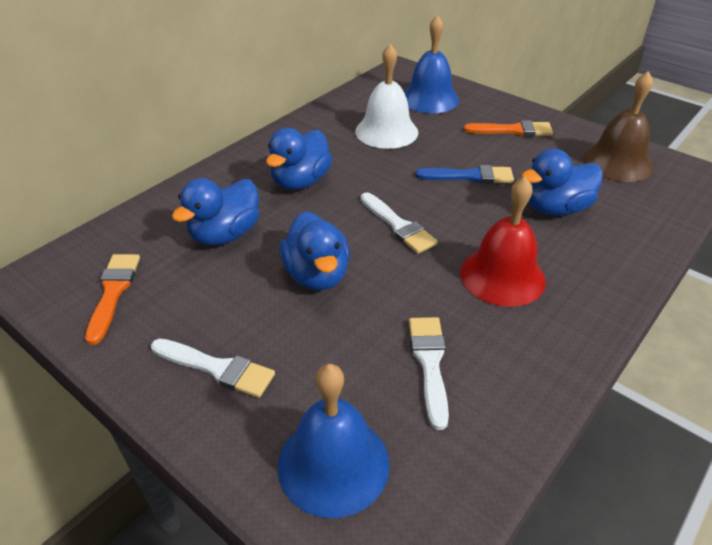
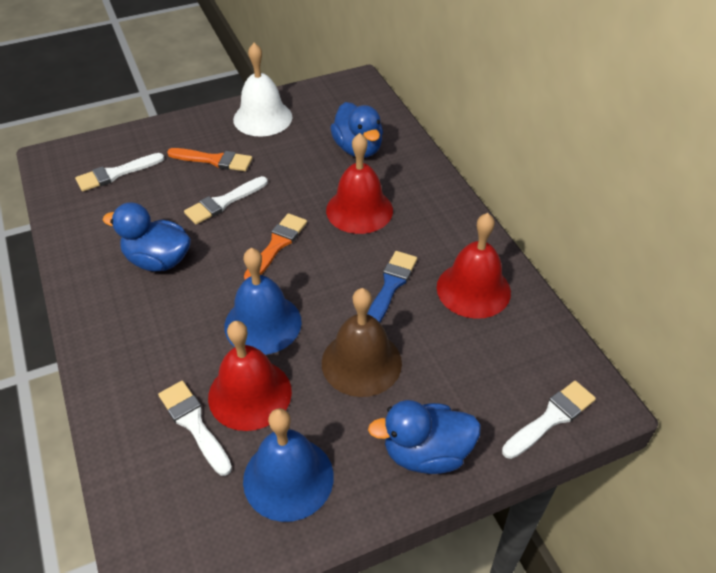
blue duck: 4 -> 3
red bell: 1 -> 3
white brush: 3 -> 4

